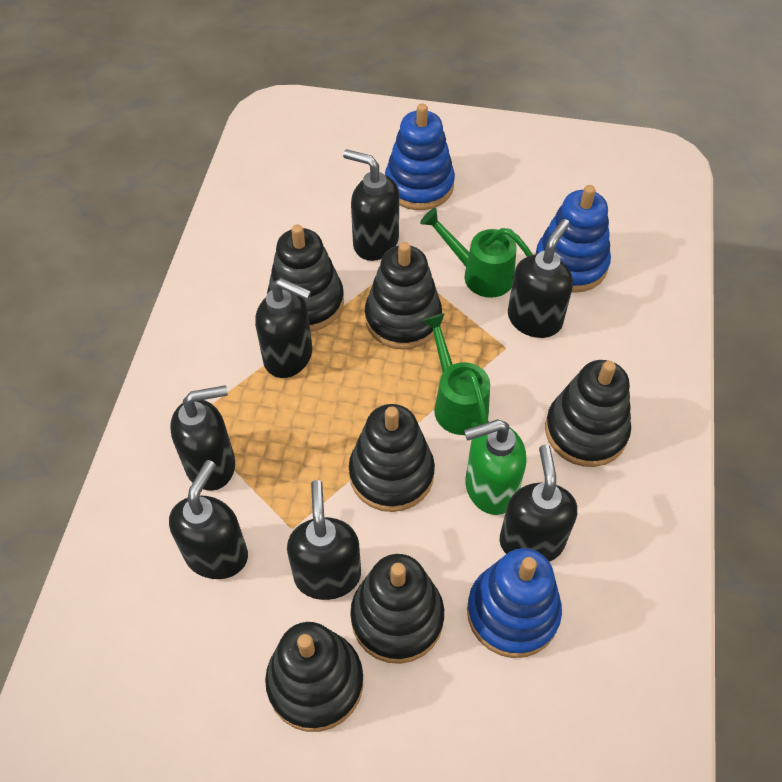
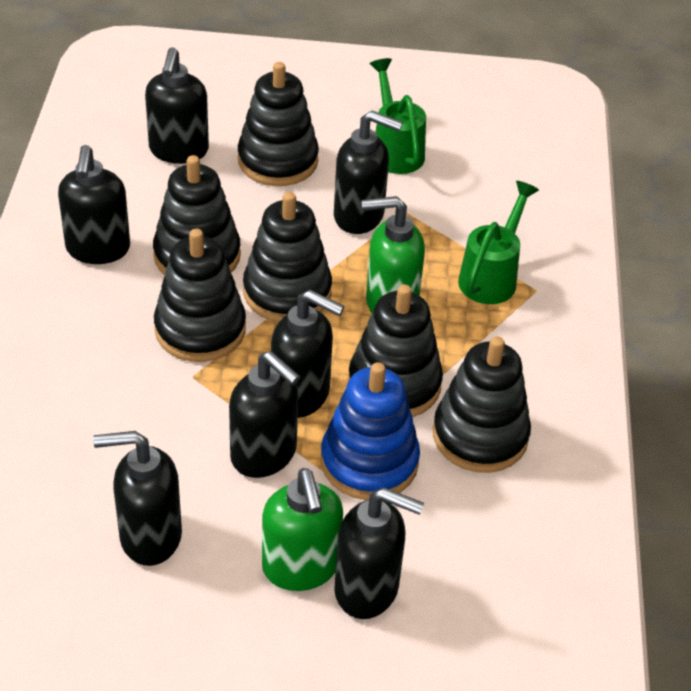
blue stacking toy: 3 -> 1
green soap dispenser: 1 -> 2

